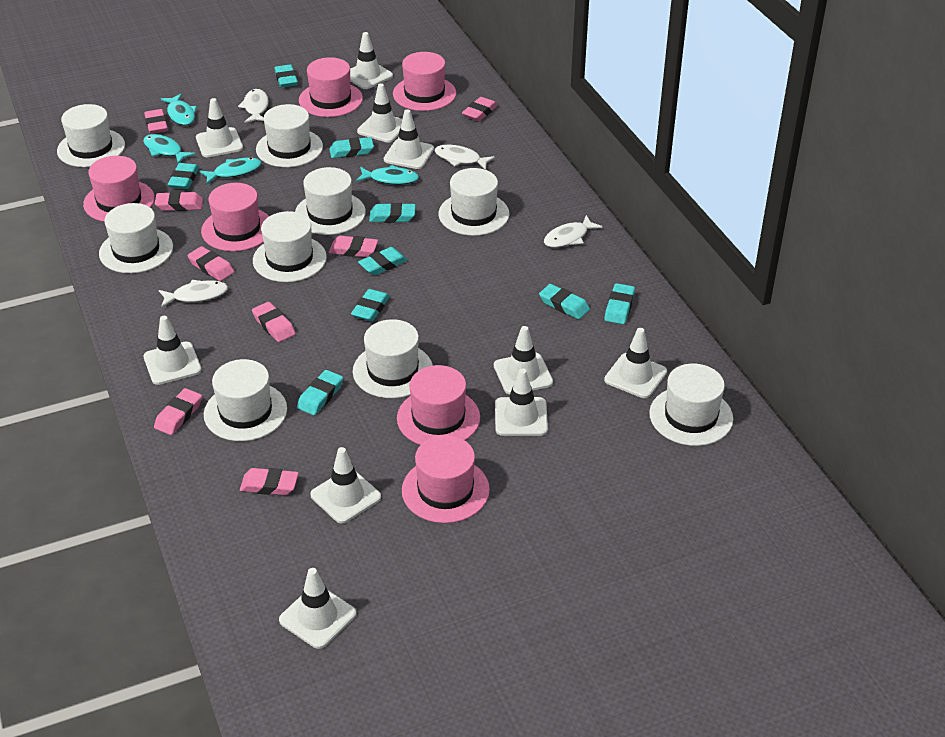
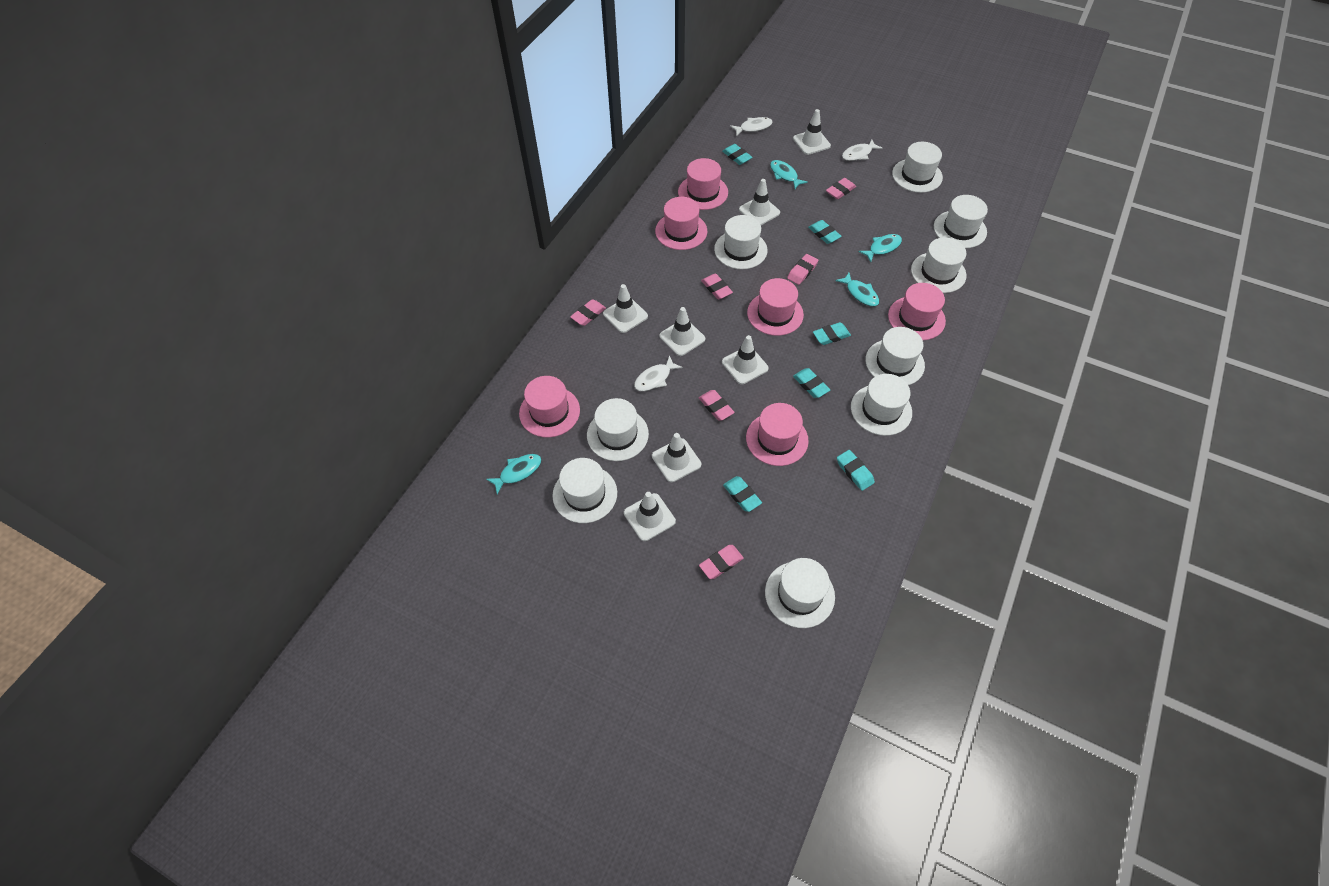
pink eraser: 8 -> 6
turquoise eraser: 9 -> 6
white fish: 4 -> 3
white traffic cone: 10 -> 7

